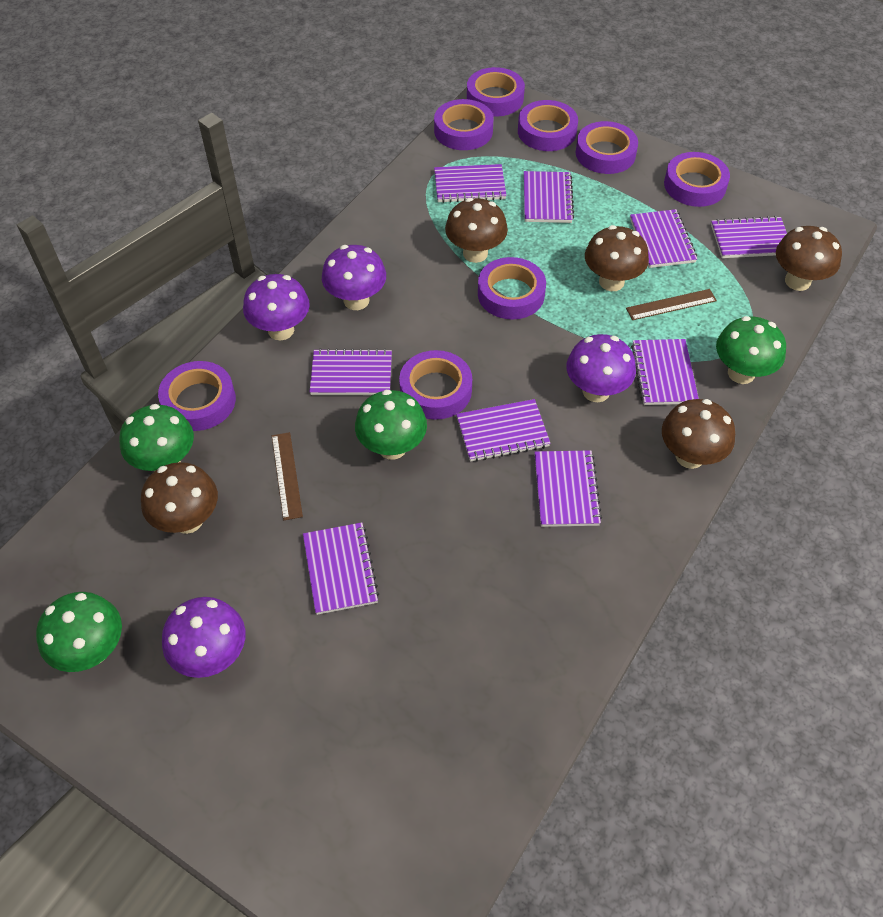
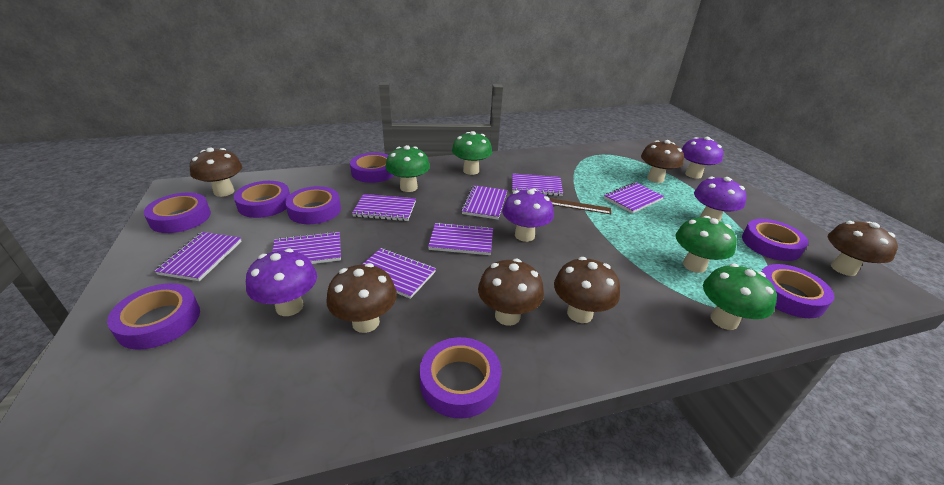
brown mushroom: 5 -> 6
brown ruler: 2 -> 1
purple notebook: 9 -> 8

